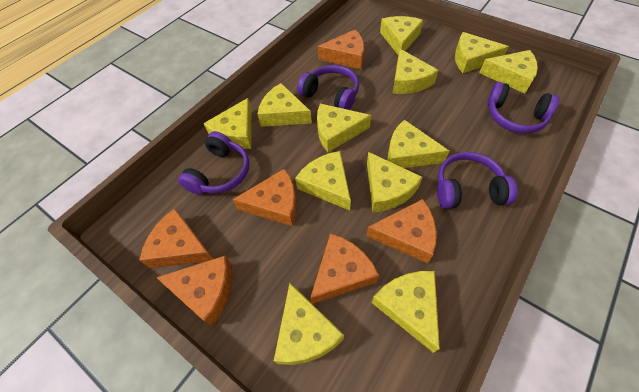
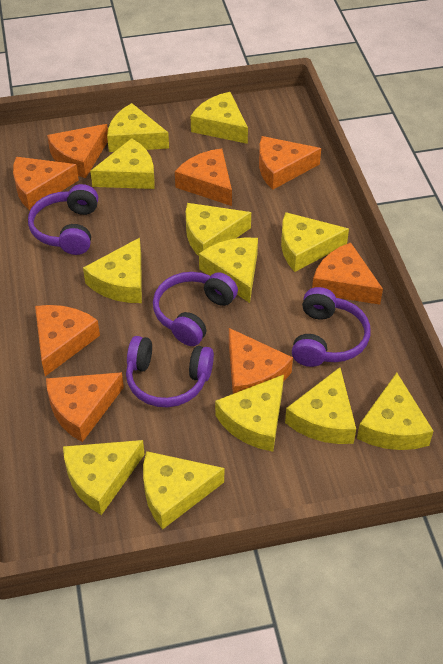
orange cheese: 6 -> 8

